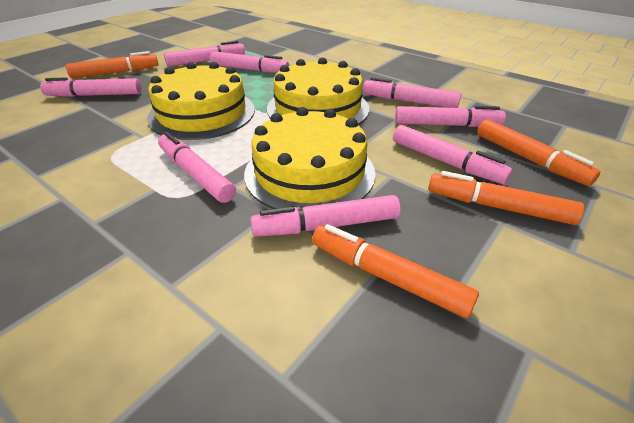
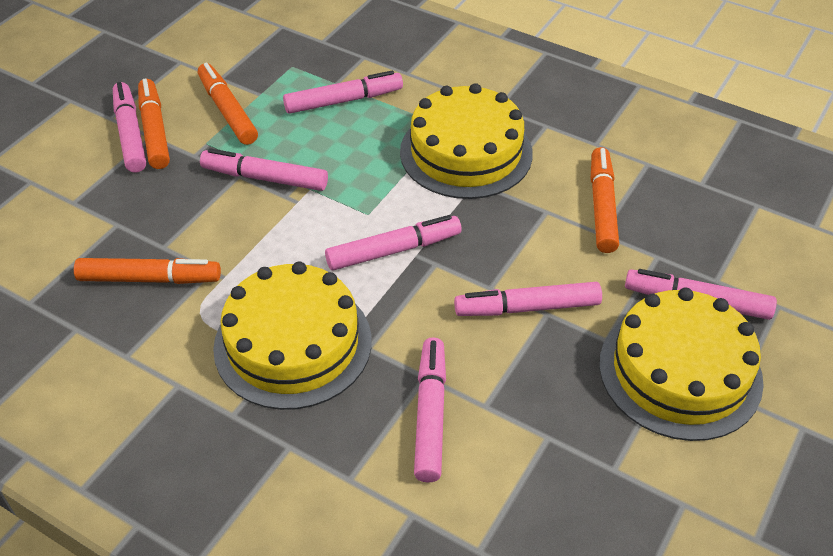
pink marker: 8 -> 7

